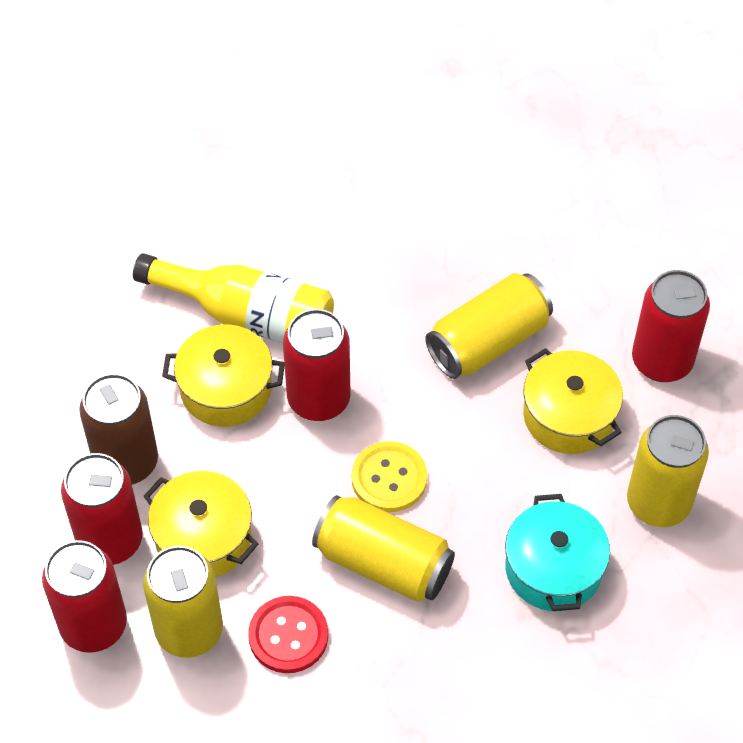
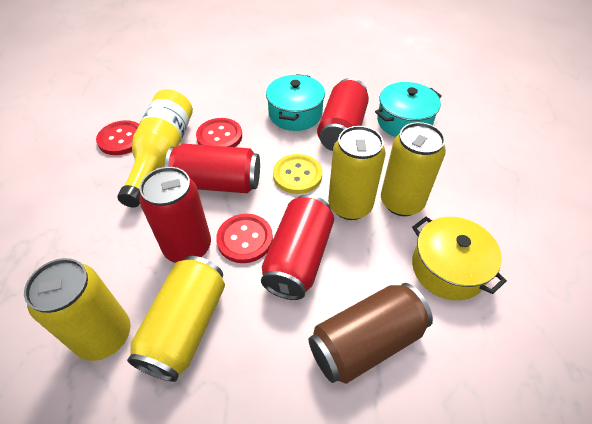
red button: 1 -> 3
turquoise pot: 1 -> 2
yellow pot: 3 -> 1

